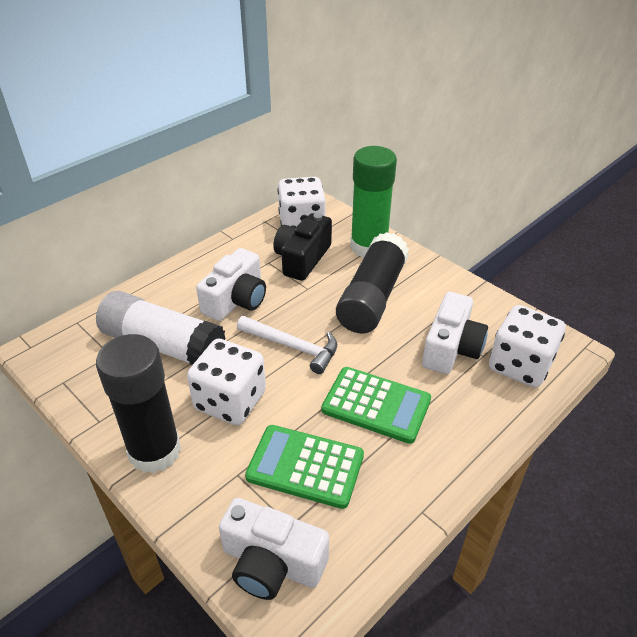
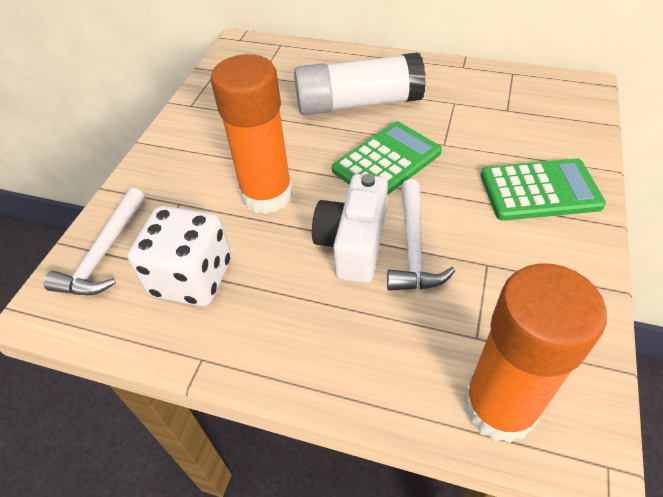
black camera: 1 -> 0
black glue stick: 2 -> 0
green glue stick: 1 -> 0
orange glue stick: 0 -> 2
white camera: 3 -> 1
white dice: 3 -> 1
white hammer: 1 -> 2

